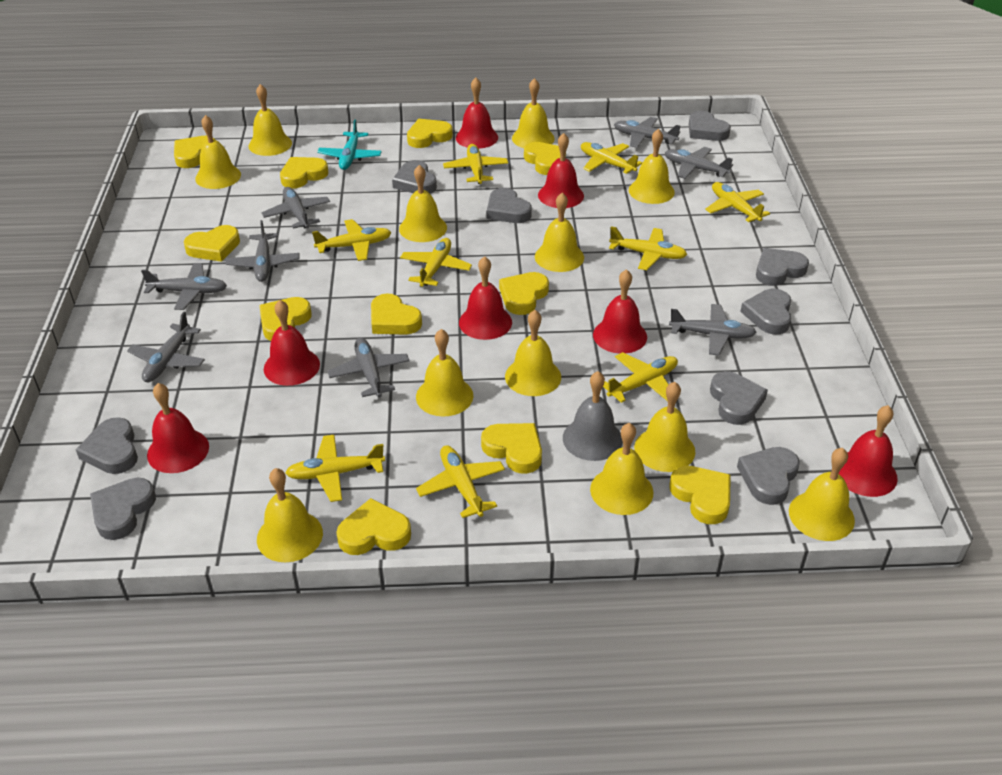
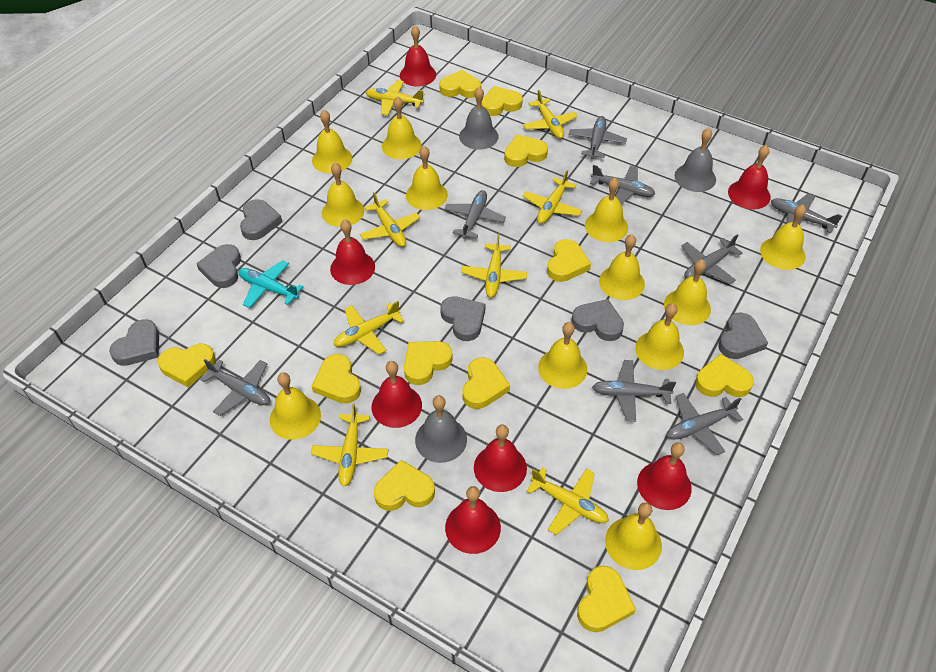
grey bell: 1 -> 3
grey heart: 9 -> 6
yellow plane: 9 -> 8

